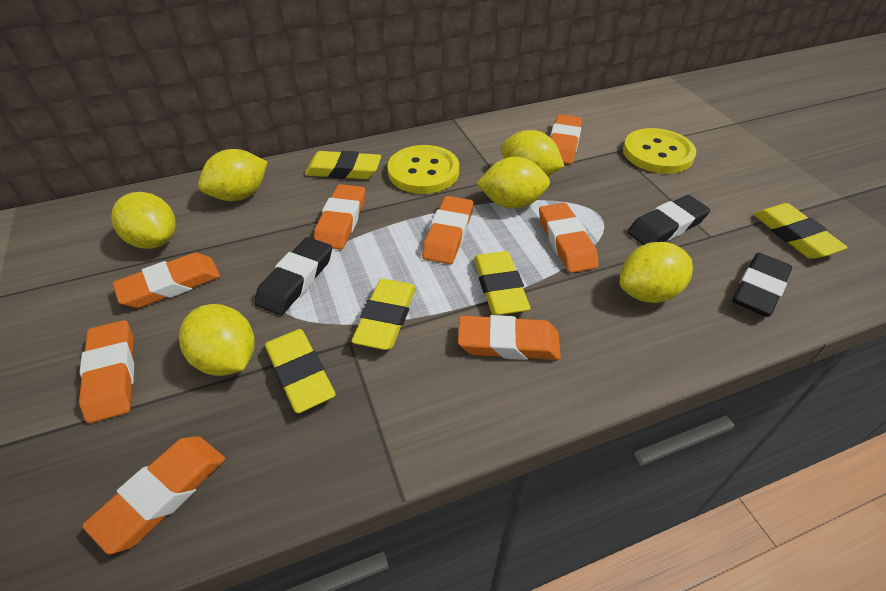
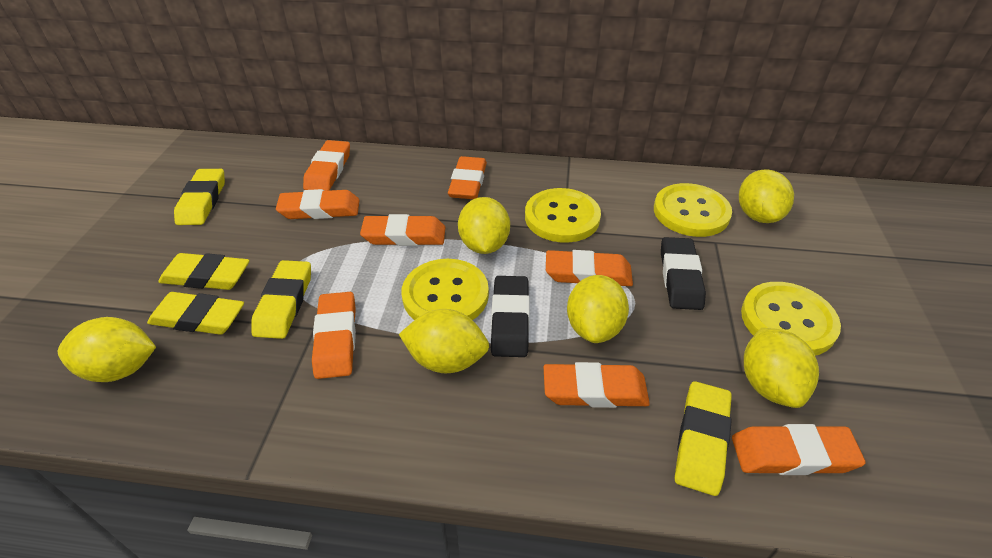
black eraser: 3 -> 2
yellow button: 2 -> 4

